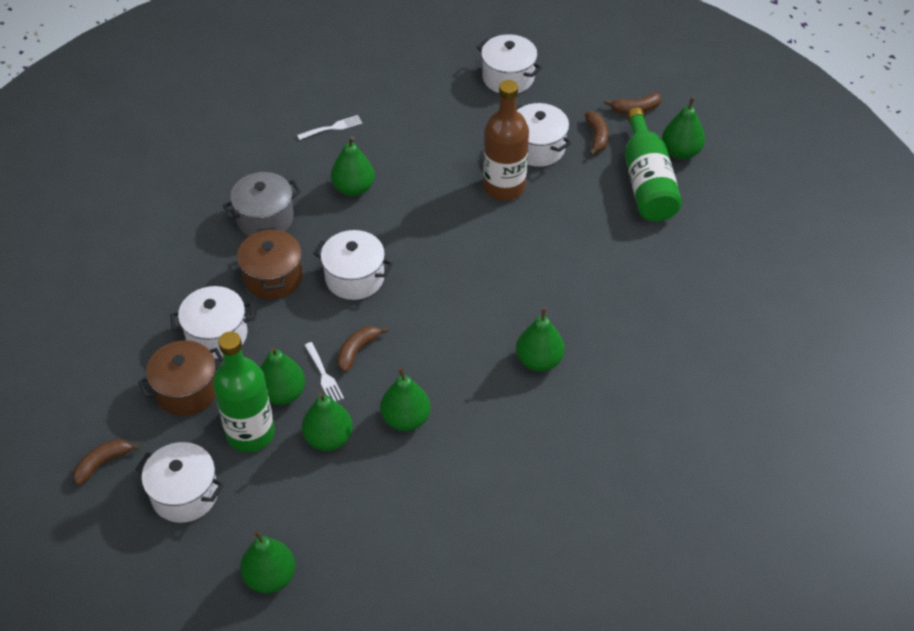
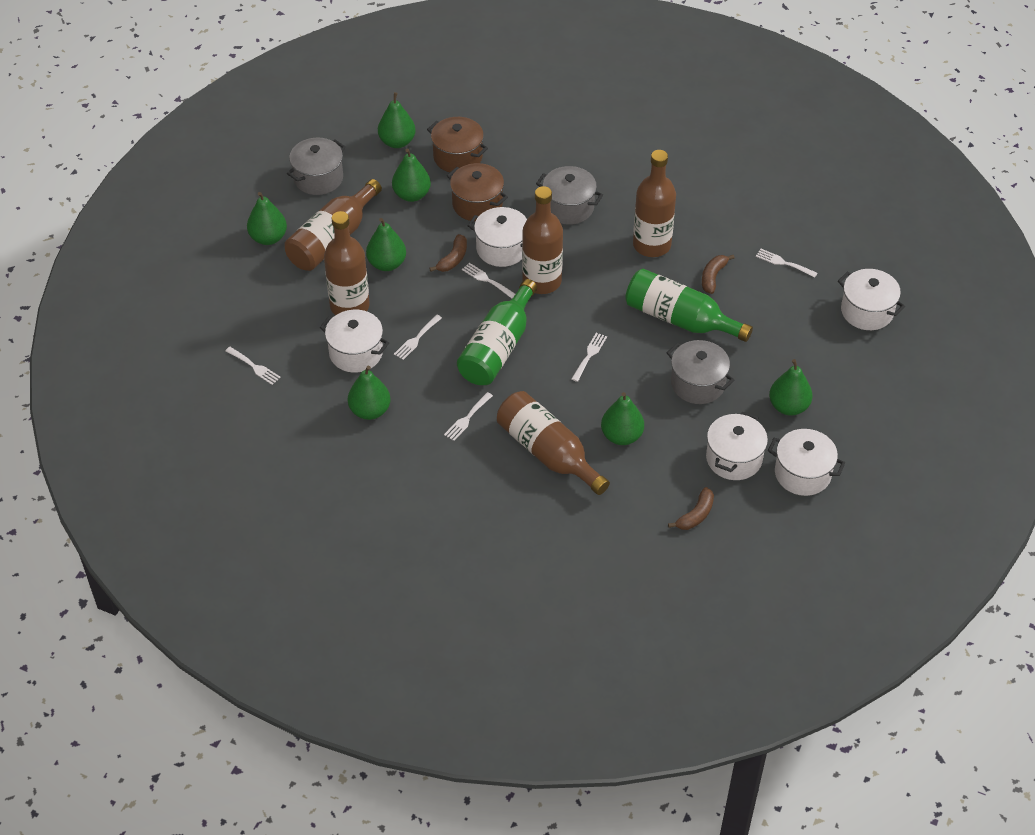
brown banana: 4 -> 3
brown bottle: 1 -> 5
grey pot: 1 -> 3
white fork: 2 -> 6

